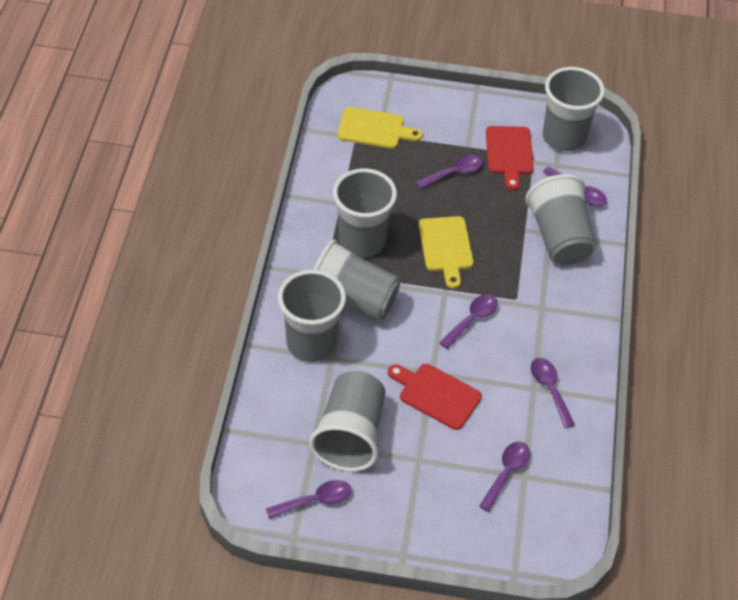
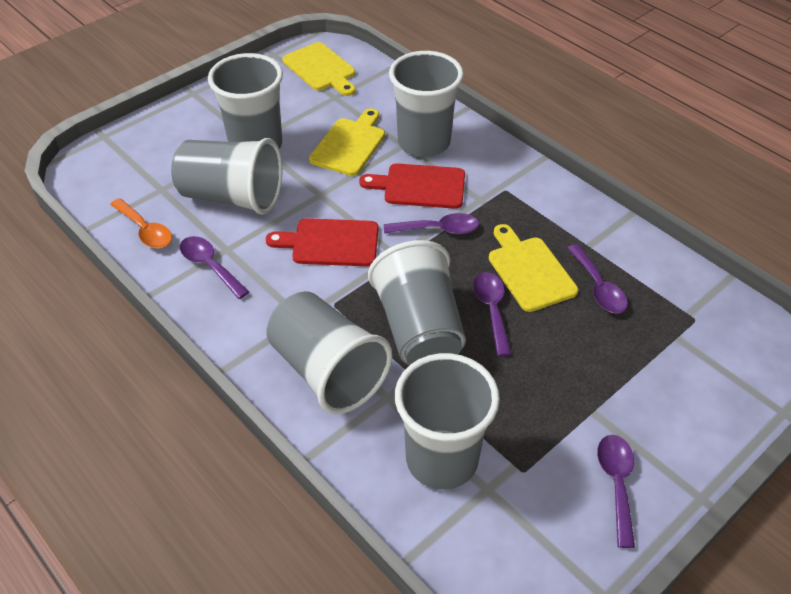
orange spoon: 0 -> 1
purple spoon: 6 -> 5
yellow cutting board: 2 -> 3

